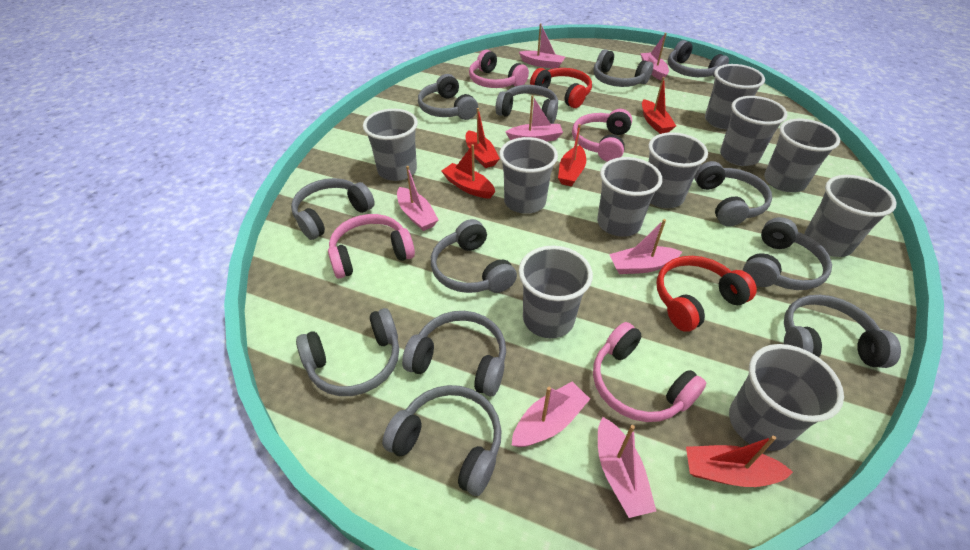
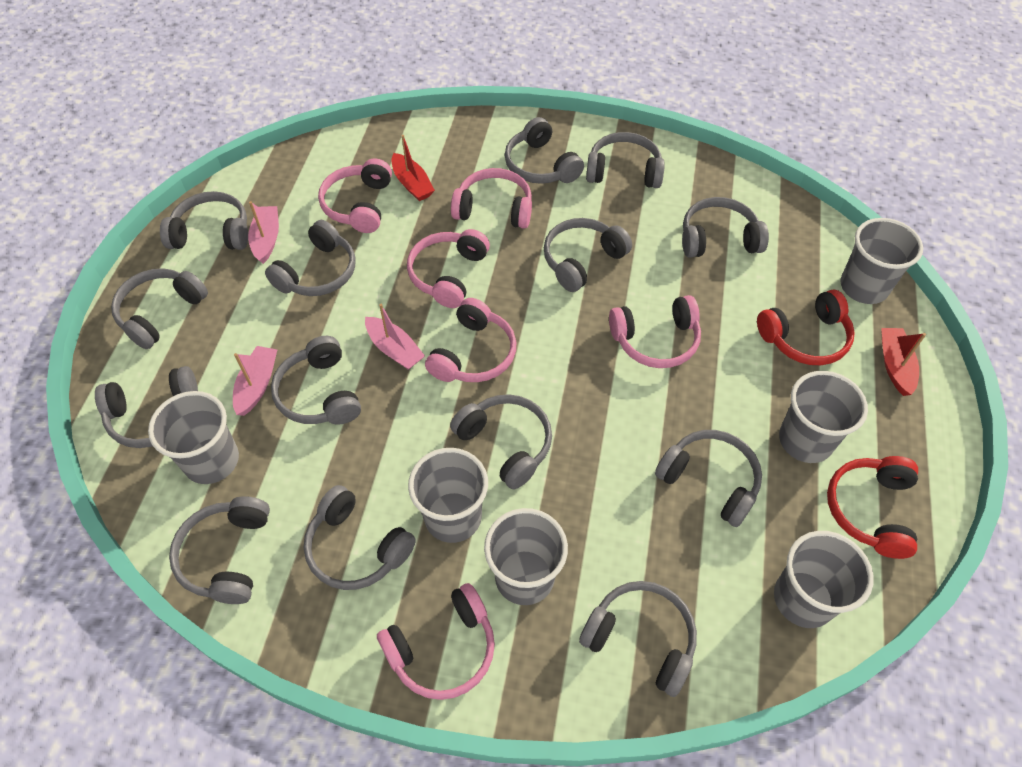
grey cup: 10 -> 6
grey headphones: 12 -> 14
pink boat: 7 -> 3
pink headphones: 4 -> 6
red boat: 5 -> 2

